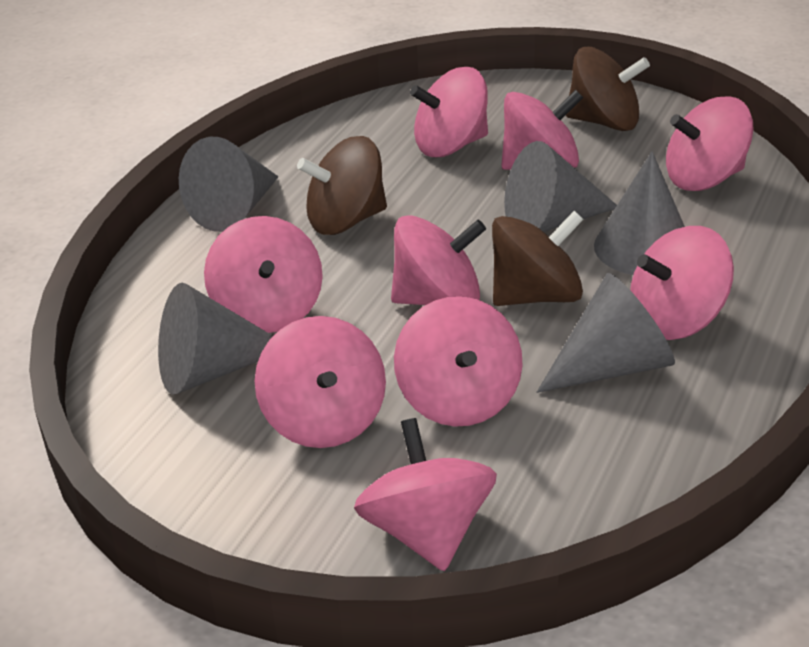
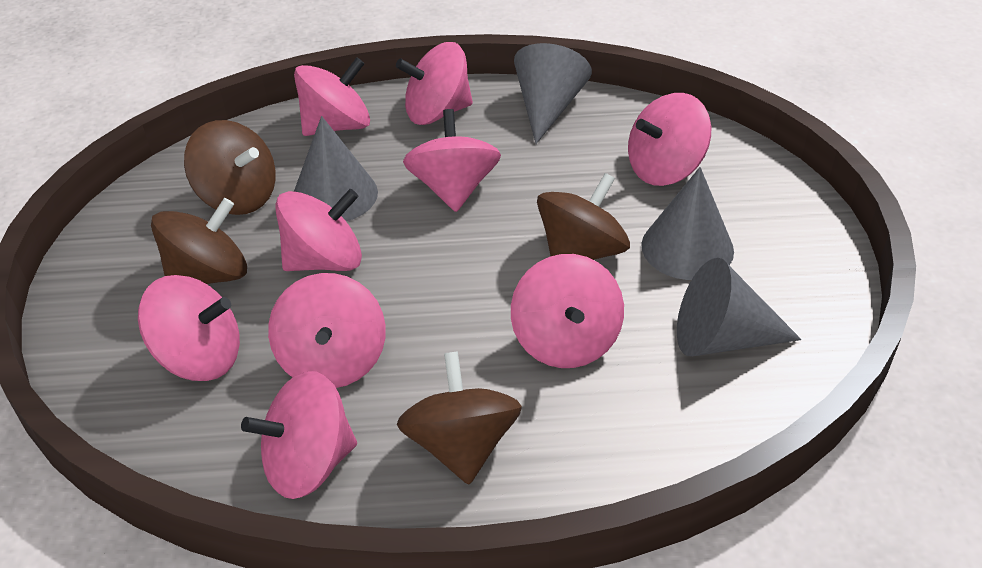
brown spinning top: 3 -> 4
grey cone: 5 -> 4

